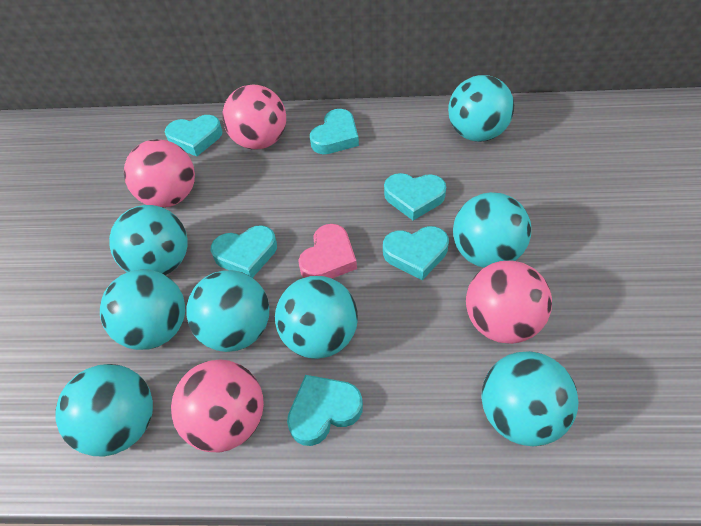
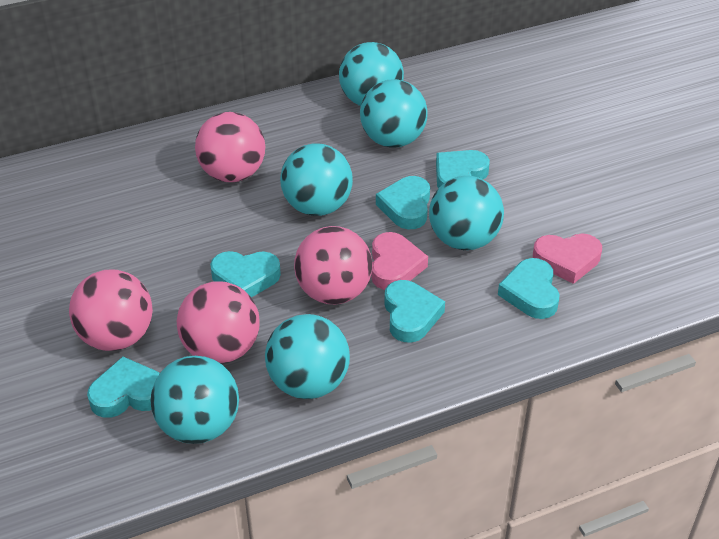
pink heart: 1 -> 2
turquoise ball: 8 -> 6

